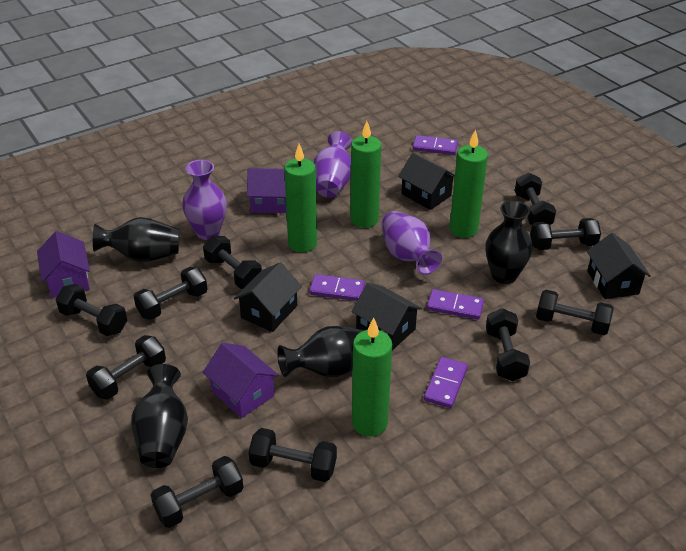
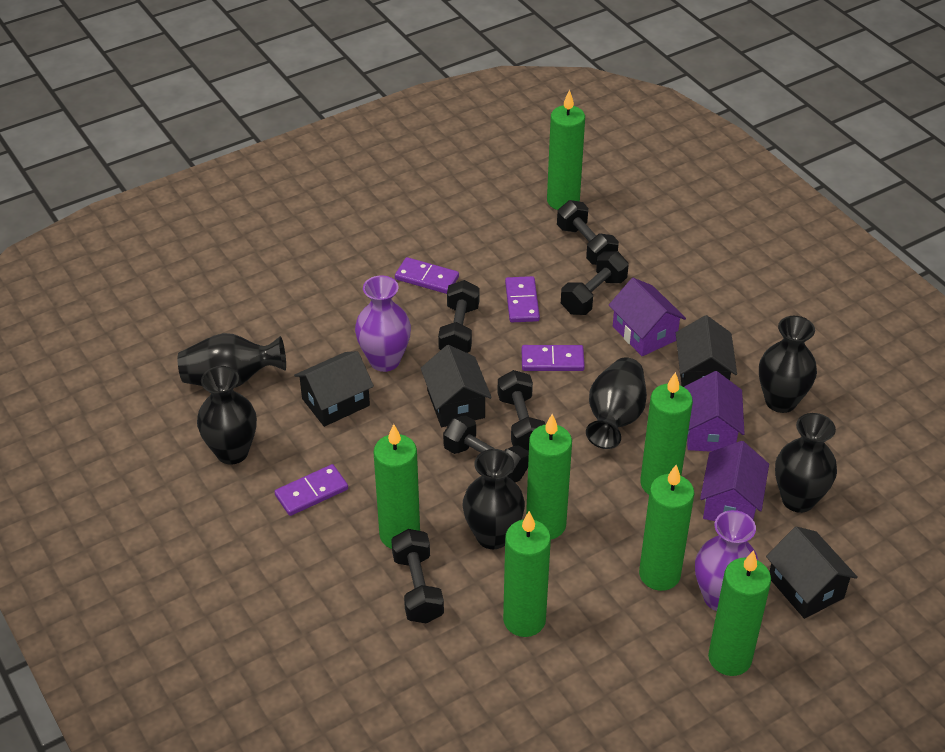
black dumbbell: 10 -> 6
black vase: 4 -> 6
green candle: 4 -> 7
purple vase: 3 -> 2

